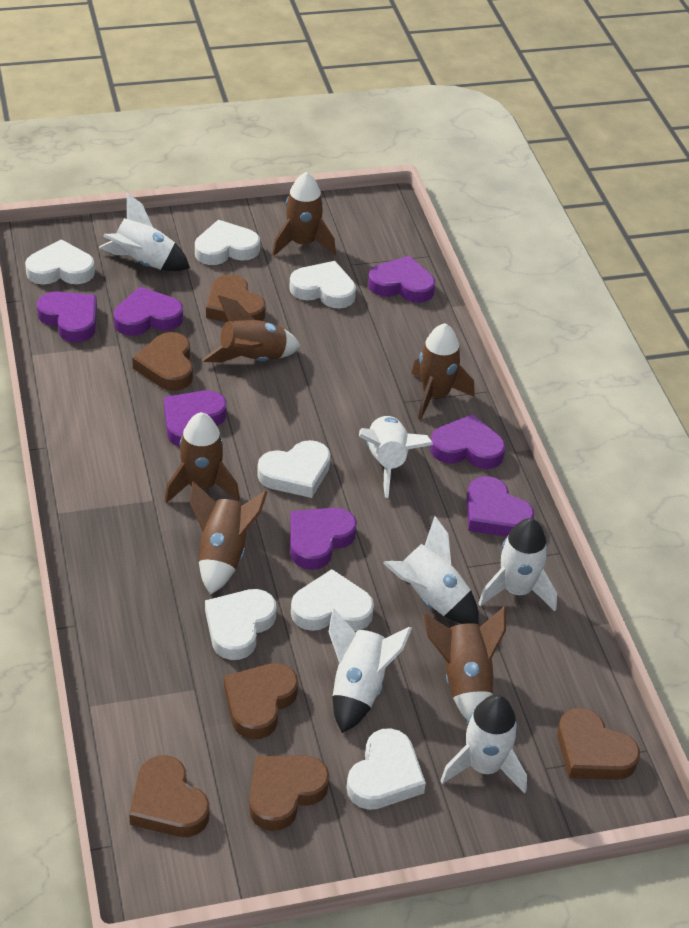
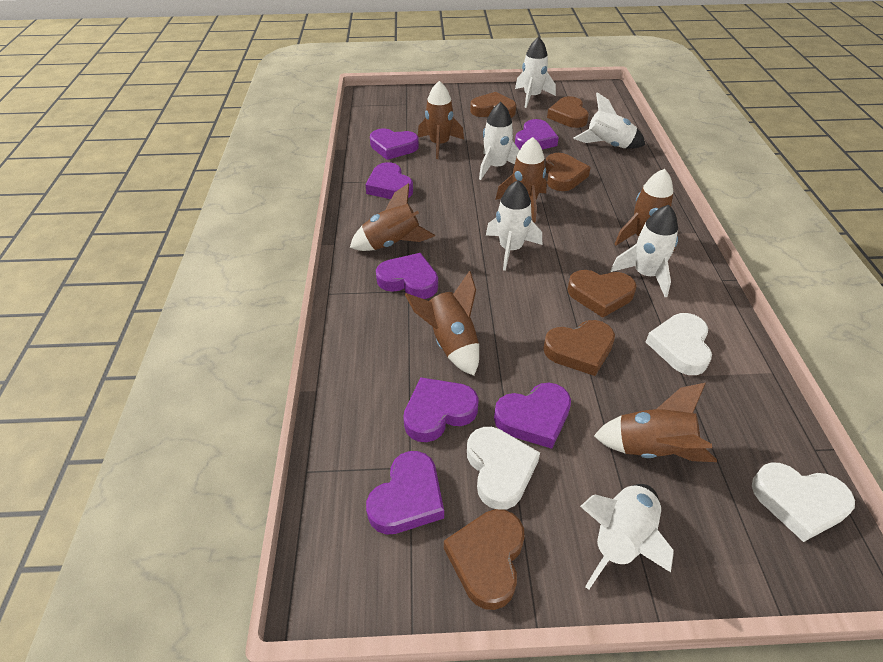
white heart: 7 -> 3

